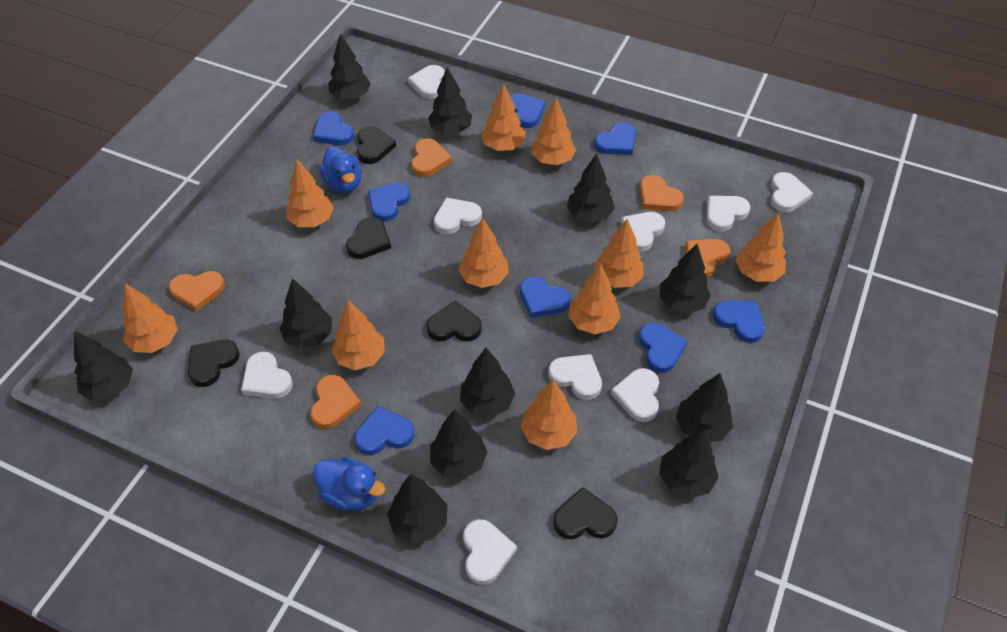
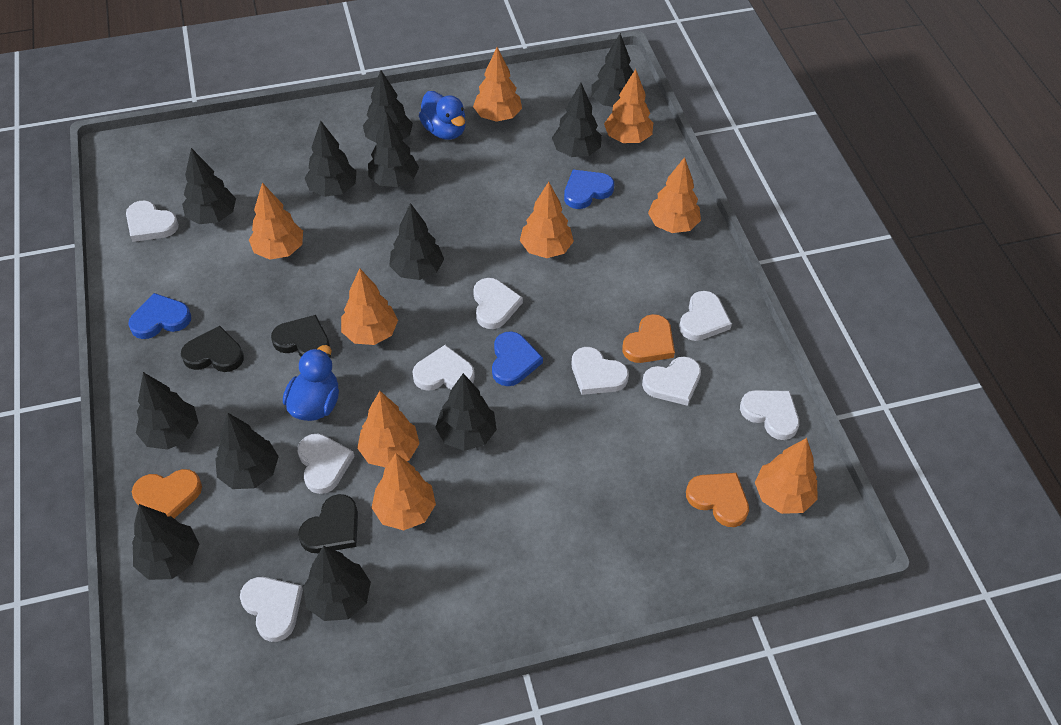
black heart: 5 -> 3
black tree: 11 -> 12
blue heart: 8 -> 3
orange heart: 5 -> 3
orange tree: 10 -> 9

